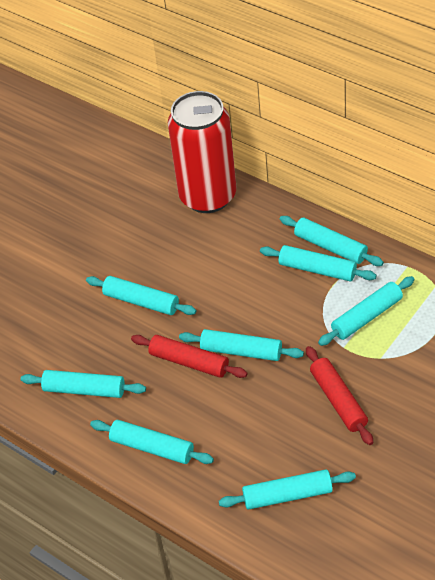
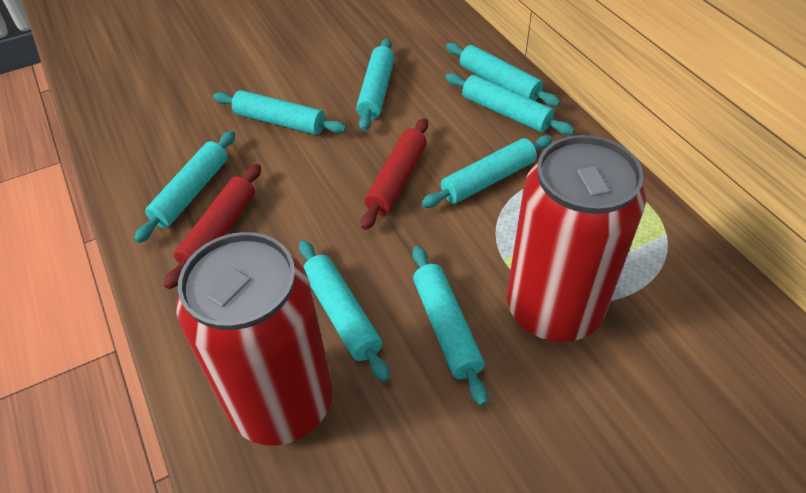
red can: 1 -> 2

